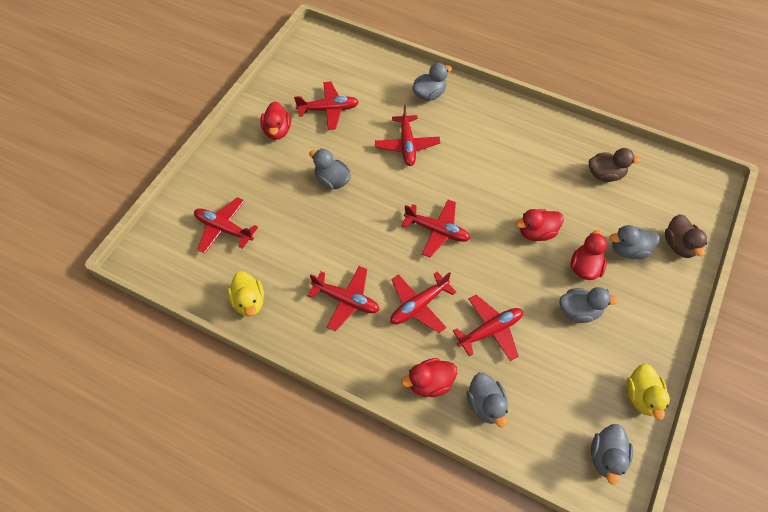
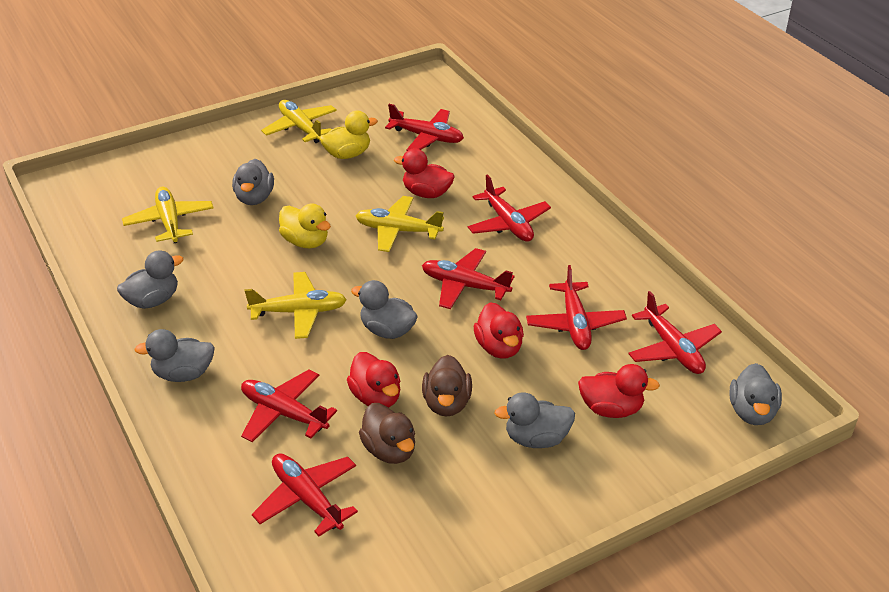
yellow plane: 0 -> 4

